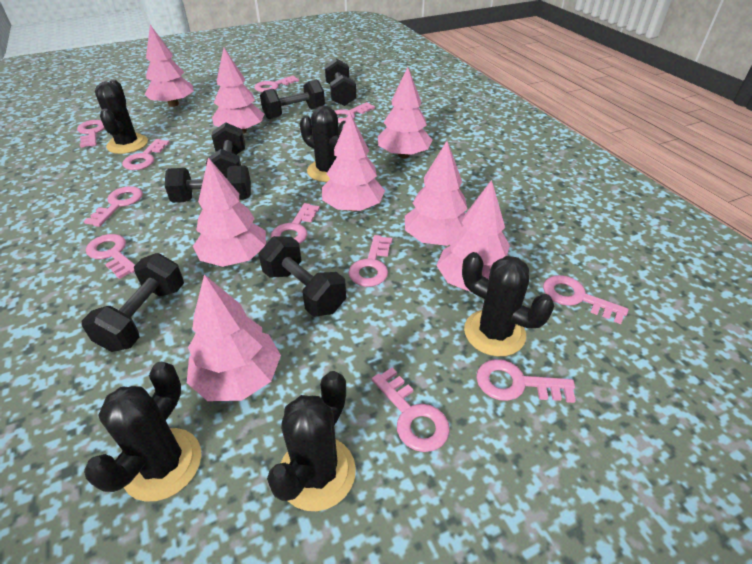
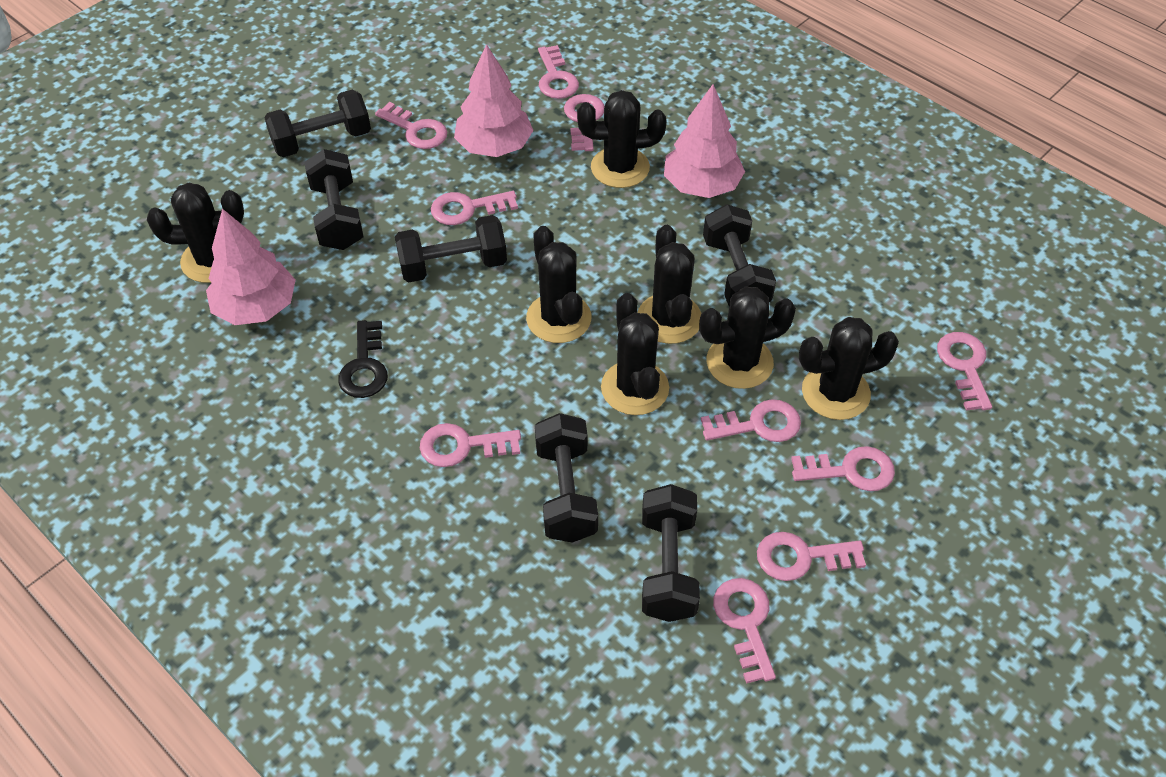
black cactus: 5 -> 7
black key: 0 -> 1
pink key: 11 -> 10
pink tree: 8 -> 3

